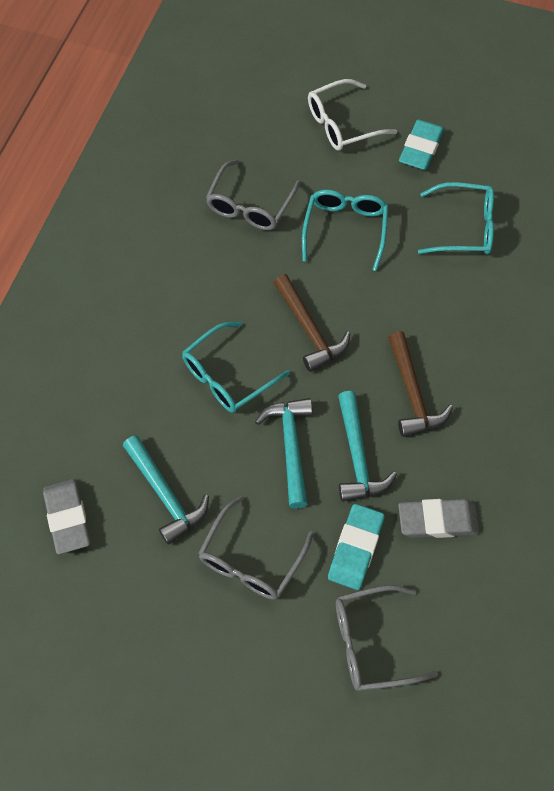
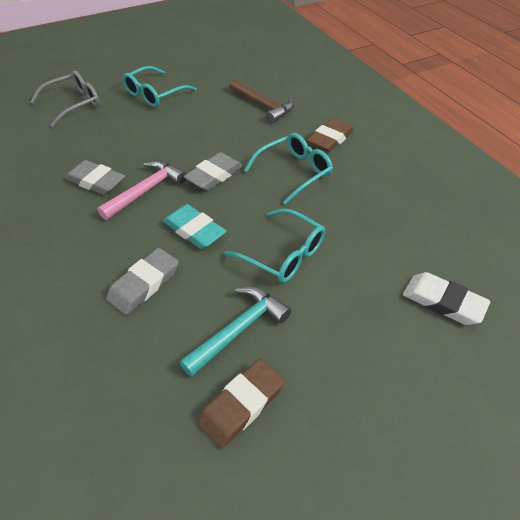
brown eraser: 0 -> 2
brown hammer: 2 -> 1
grey eraser: 2 -> 3
grey glasses: 3 -> 1
pink hammer: 0 -> 1
turquoise eraser: 2 -> 1
turquoise hammer: 3 -> 1
white eraser: 0 -> 1
white glasses: 1 -> 0

